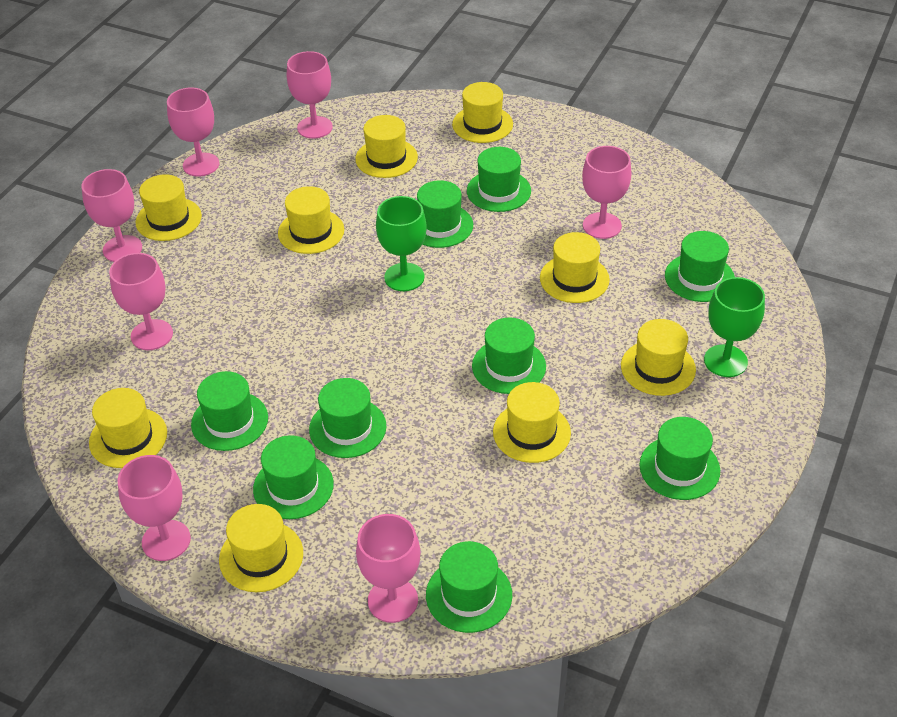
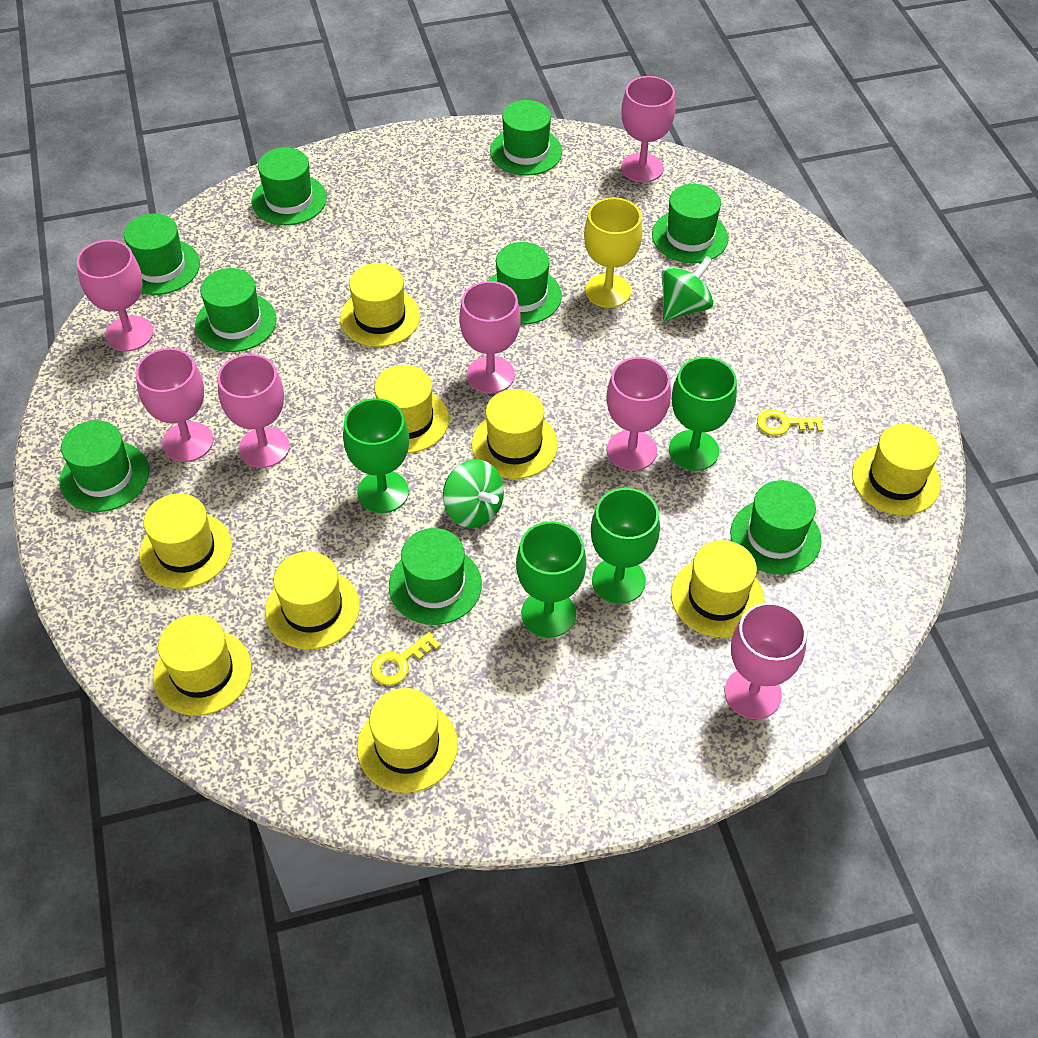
green goblet: 2 -> 4
green spinning top: 0 -> 2
yellow goblet: 0 -> 1
yellow key: 0 -> 2

